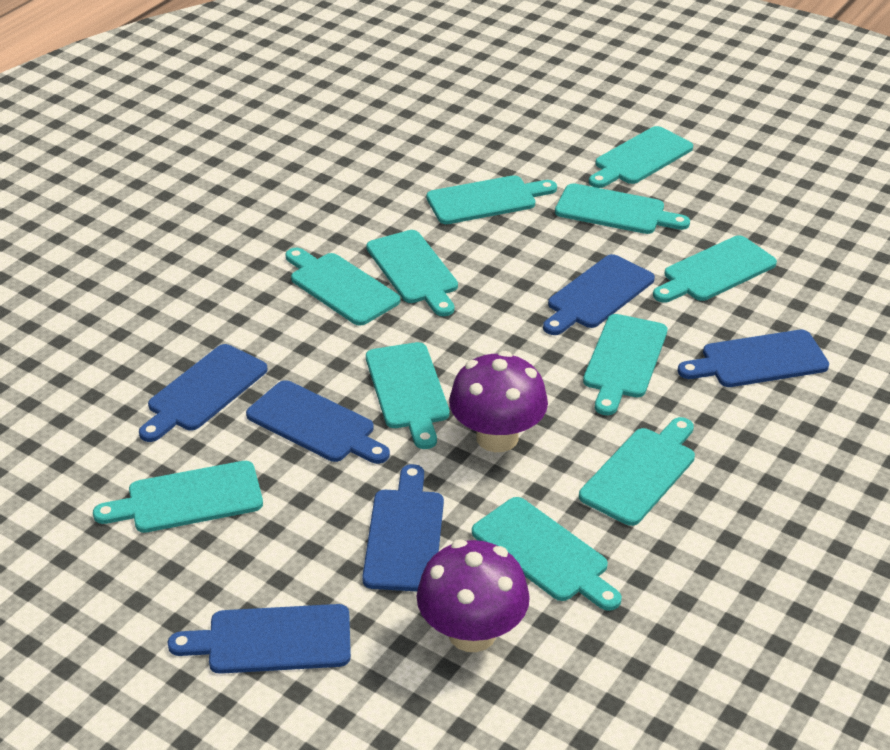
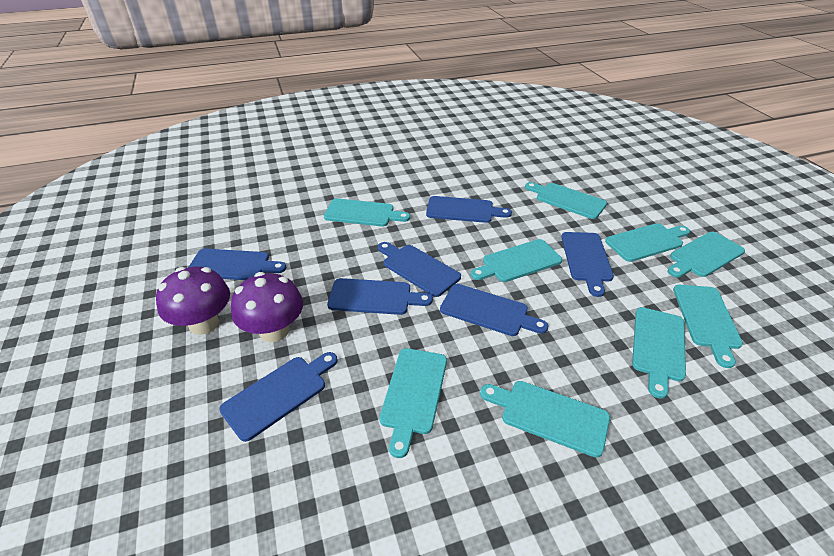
blue cutting board: 6 -> 7
turquoise cutting board: 11 -> 9

